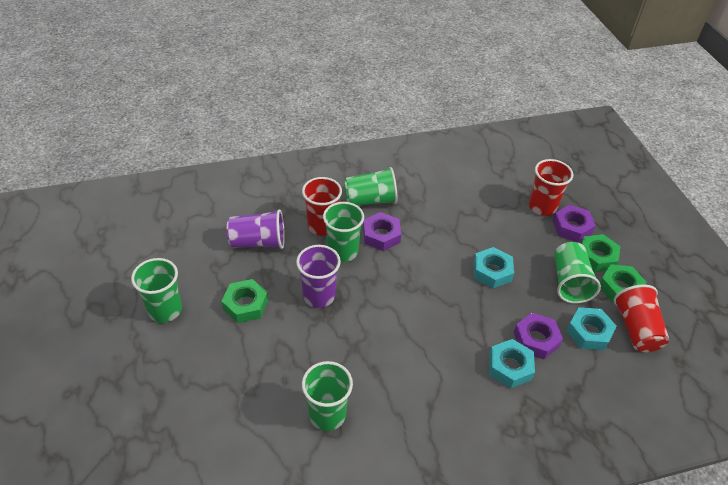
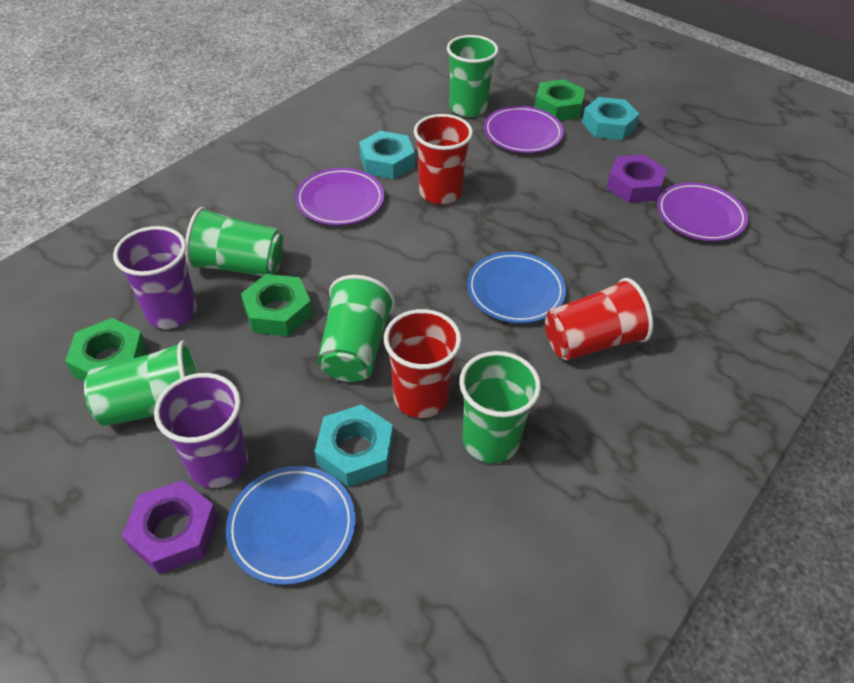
blue plate: 0 -> 2
purple nut: 3 -> 2
purple plate: 0 -> 3

